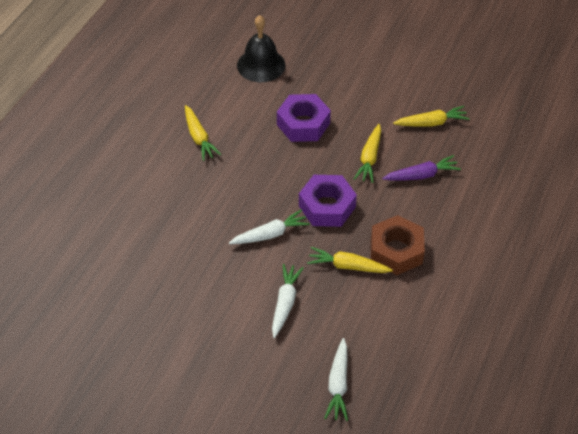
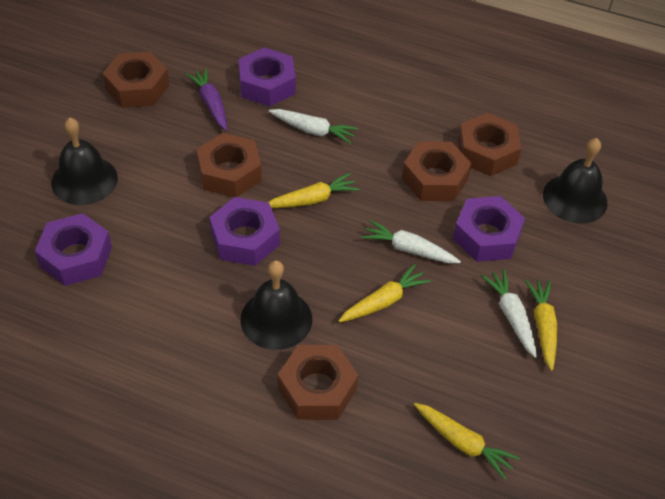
black bell: 1 -> 3
brown nut: 1 -> 5
purple nut: 2 -> 4

